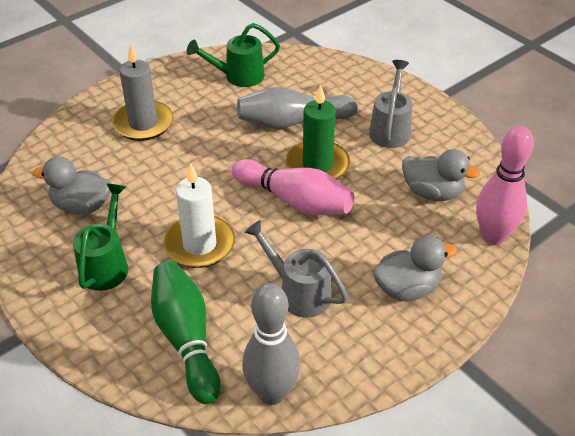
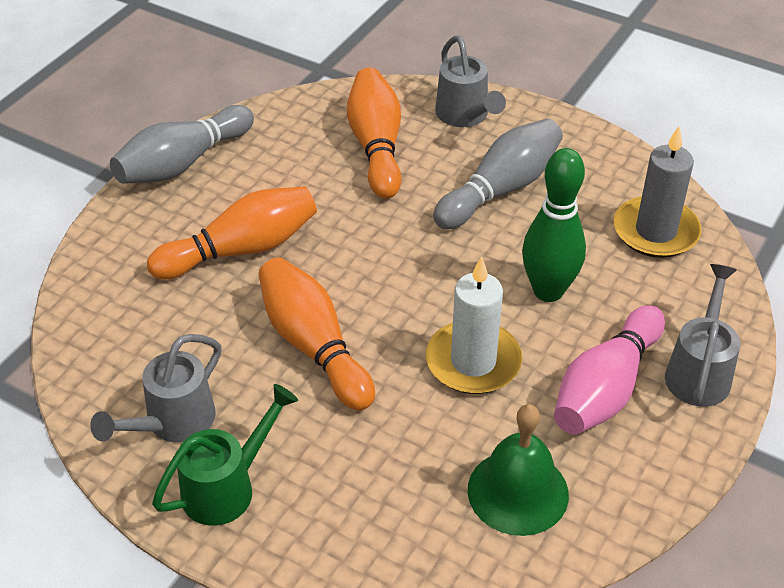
green bell: 0 -> 1
green candle: 1 -> 0
green watering can: 2 -> 1
grey duck: 3 -> 0
grey watering can: 2 -> 3
orange bowling pin: 0 -> 3
pink bowling pin: 2 -> 1

